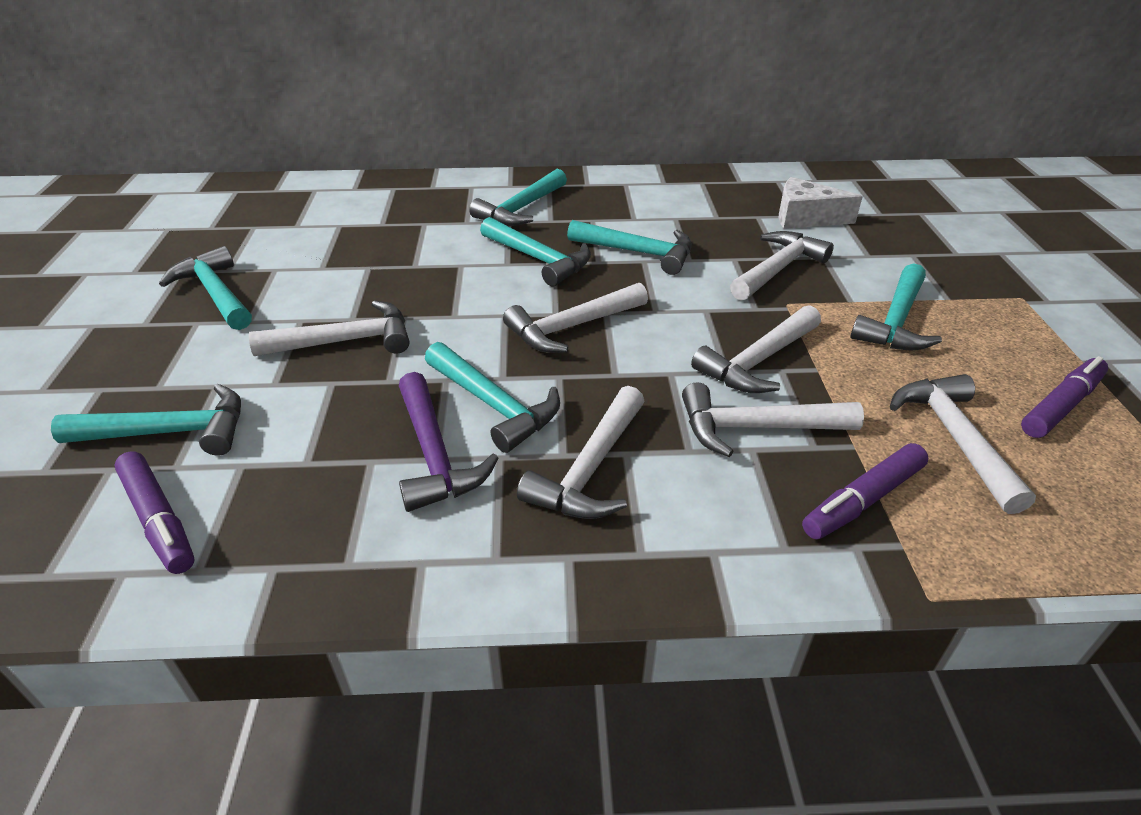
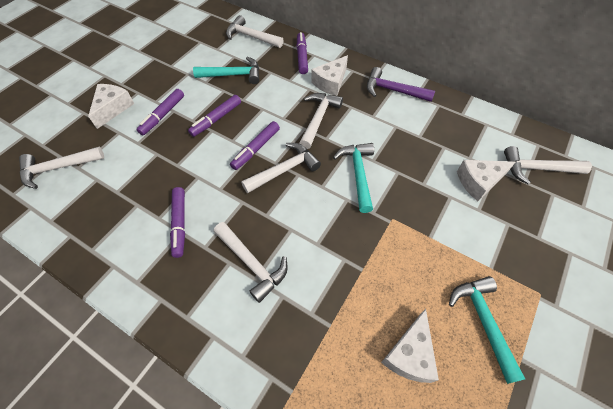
purple marker: 3 -> 5
turquoise hammer: 7 -> 3
white cheese: 1 -> 4
white hammer: 7 -> 6

